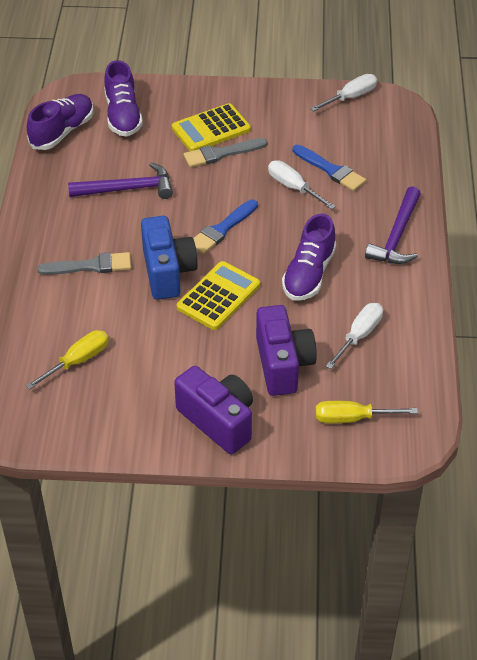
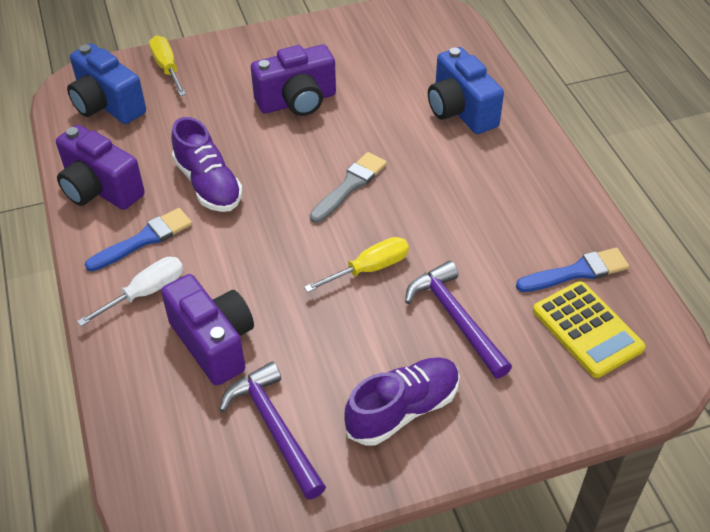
blue camera: 1 -> 2
grey brush: 2 -> 1
purple camera: 2 -> 3
purple shoe: 3 -> 2
white screwdriver: 3 -> 1
yellow calculator: 2 -> 1

